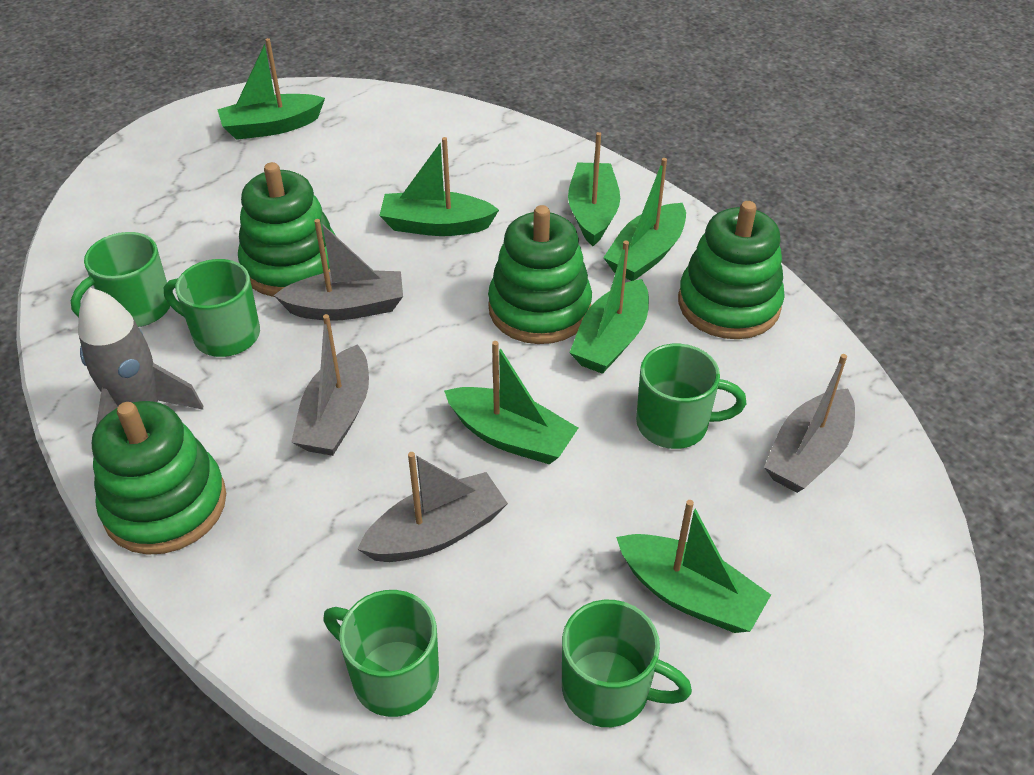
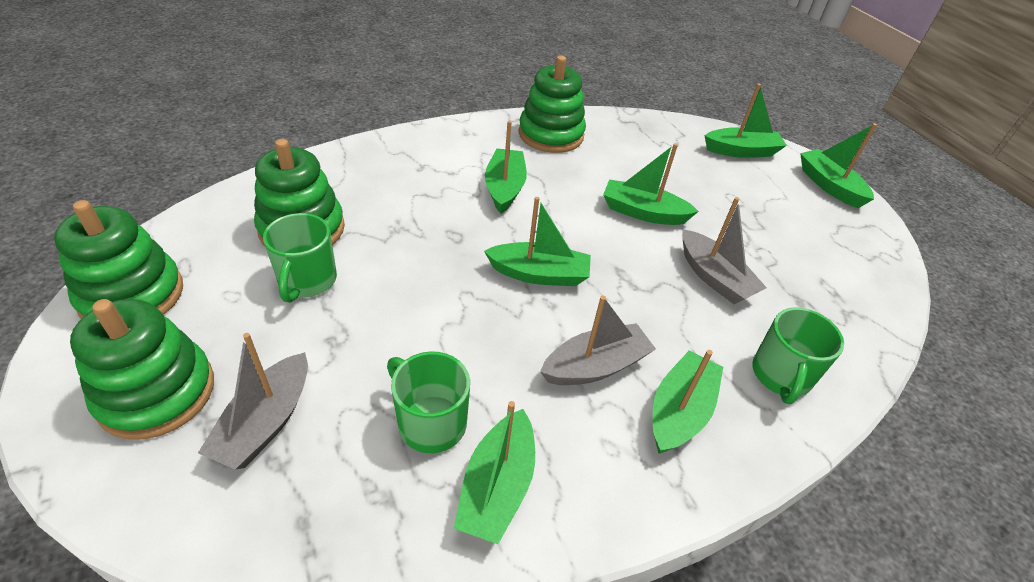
green mug: 5 -> 3
grey boat: 4 -> 3
grey rocket: 1 -> 0

